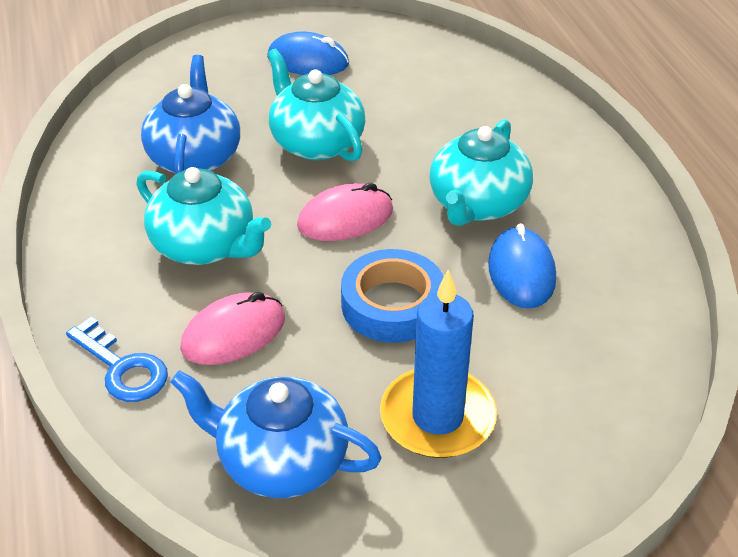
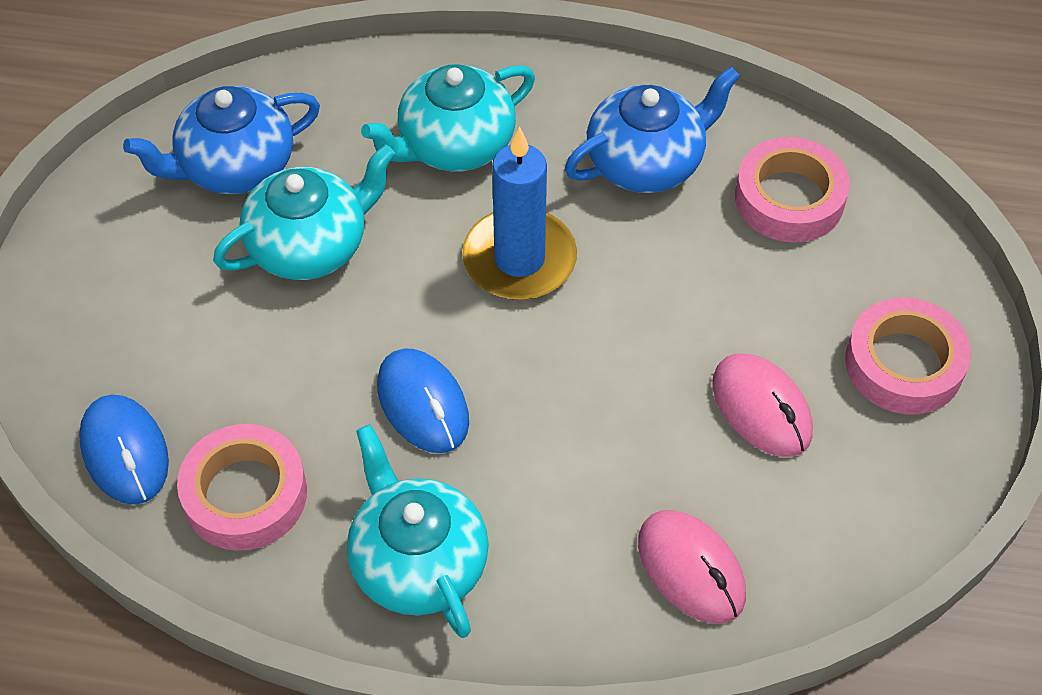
blue key: 1 -> 0
blue tape: 1 -> 0
pink tape: 0 -> 3

